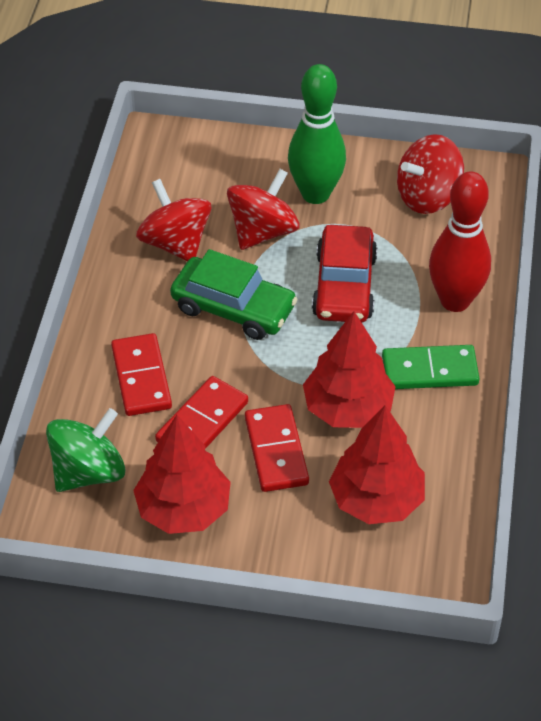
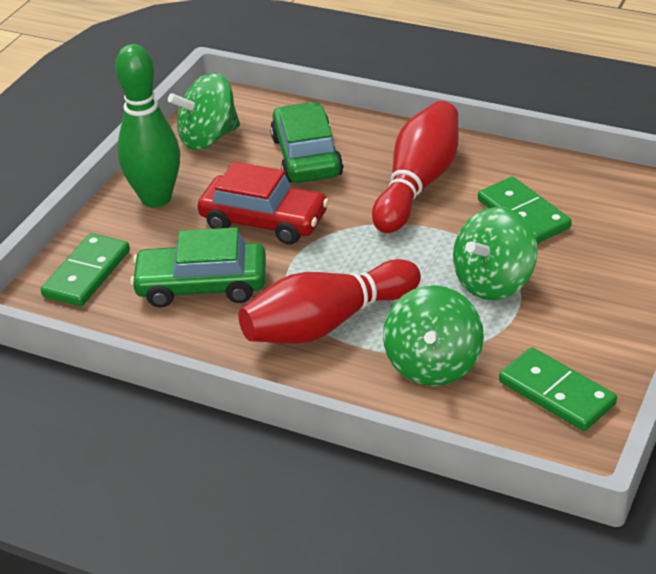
green car: 1 -> 2
green domino: 1 -> 3
green spinning top: 1 -> 3
red bowling pin: 1 -> 2
red domino: 3 -> 0
red spinning top: 3 -> 0
red tree: 3 -> 0

